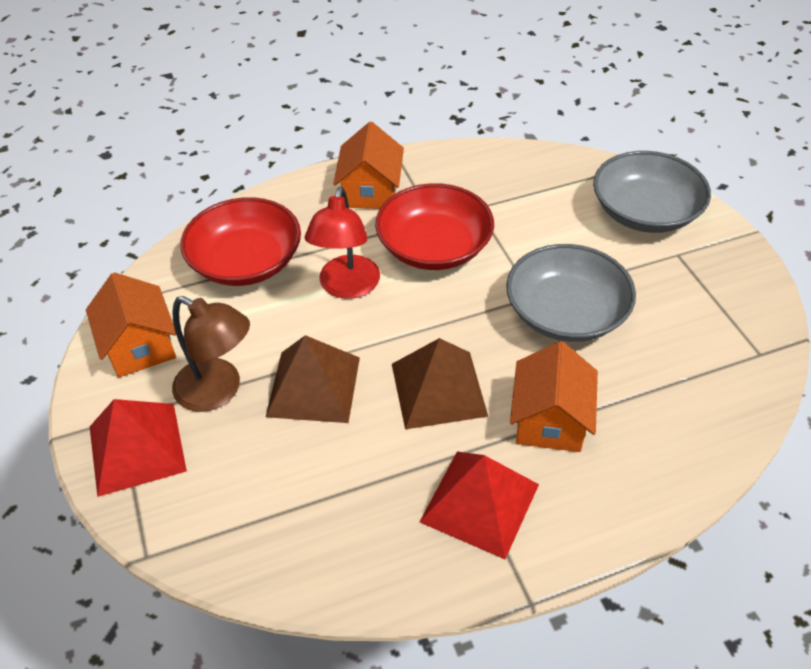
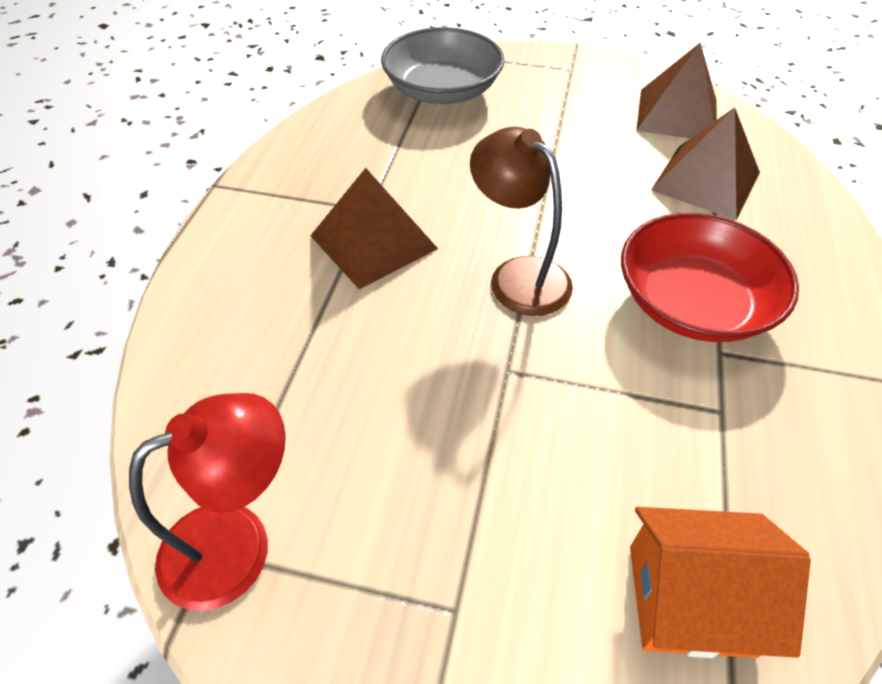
brown pyramid: 2 -> 3
grey bowl: 2 -> 1
orange house: 3 -> 1
red bowl: 2 -> 1
red pyramid: 2 -> 0

